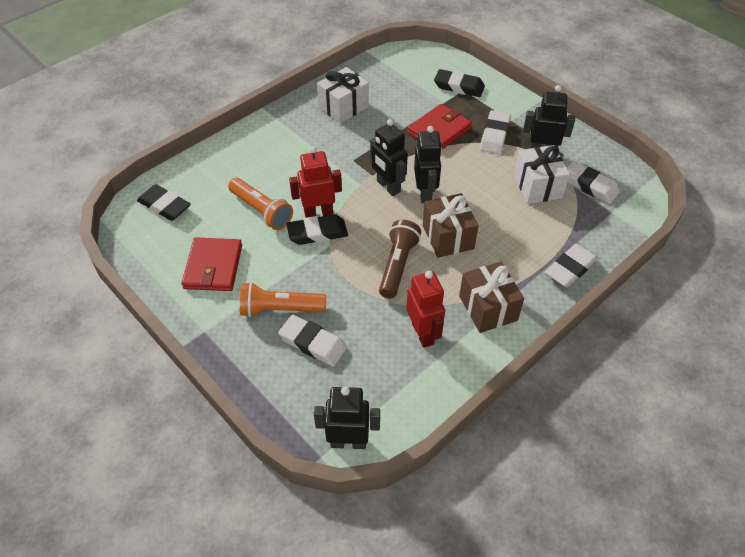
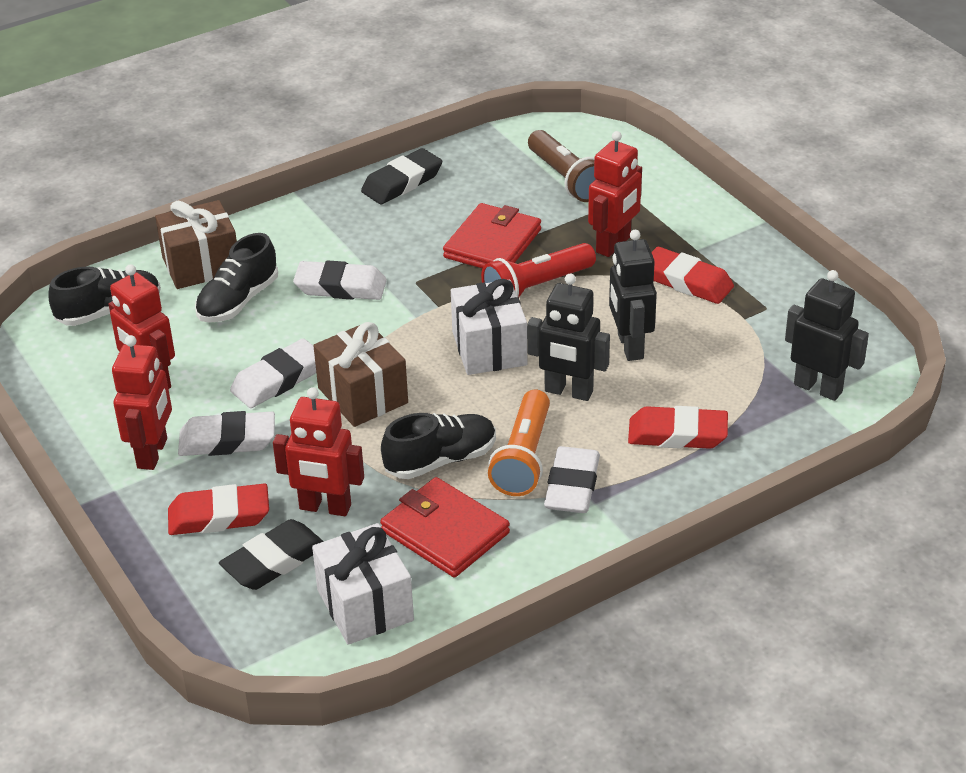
black eraser: 3 -> 2
black robot: 4 -> 3
black shoe: 0 -> 3
orange flashlight: 2 -> 1
red eraser: 0 -> 3
red flashlight: 0 -> 1
red robot: 2 -> 4

